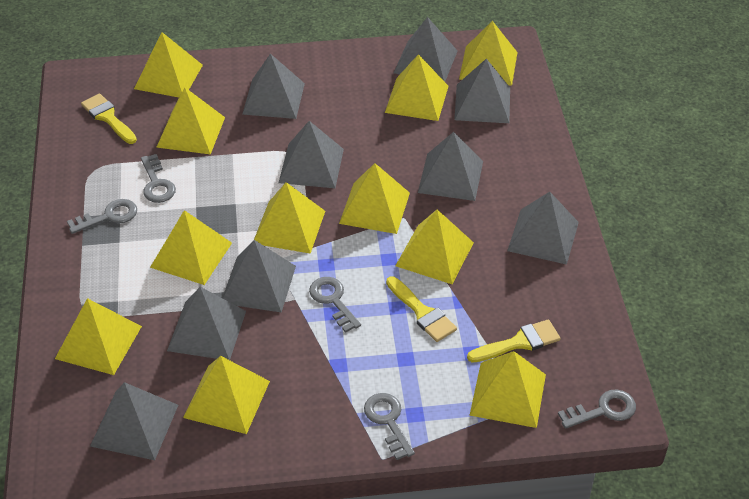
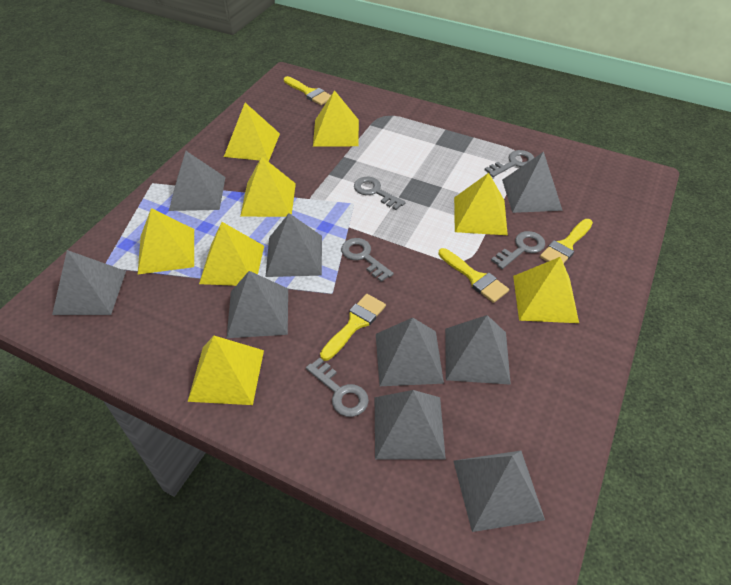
yellow brush: 3 -> 4
yellow pyramid: 11 -> 8

